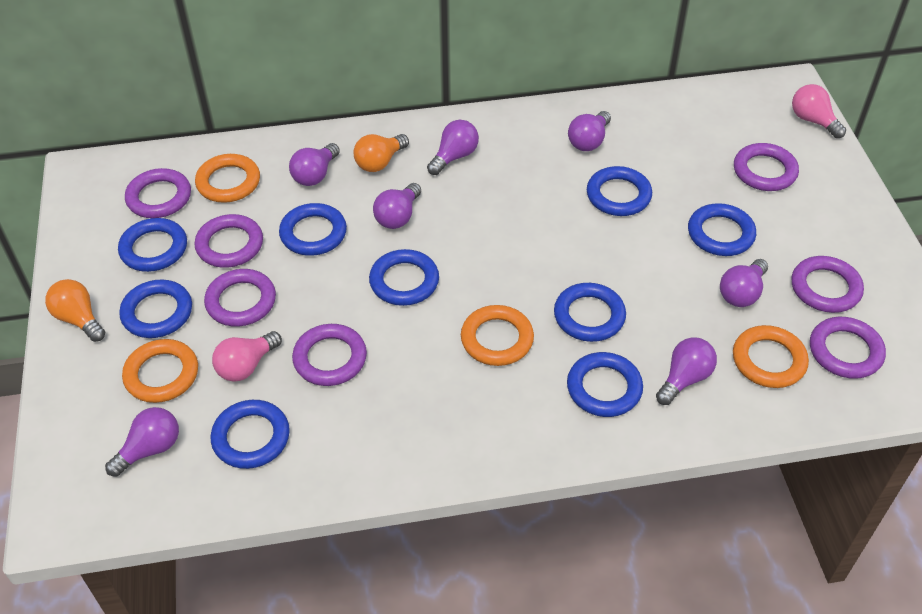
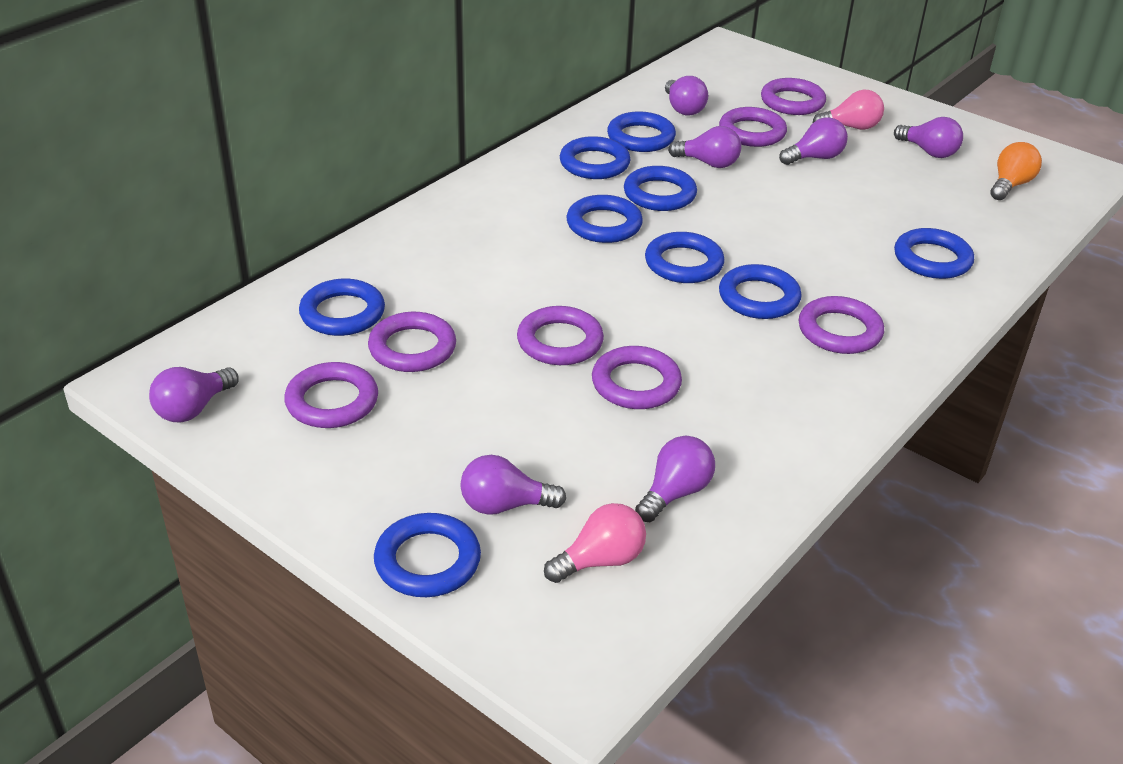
orange light bulb: 2 -> 1
orange ring: 4 -> 0

